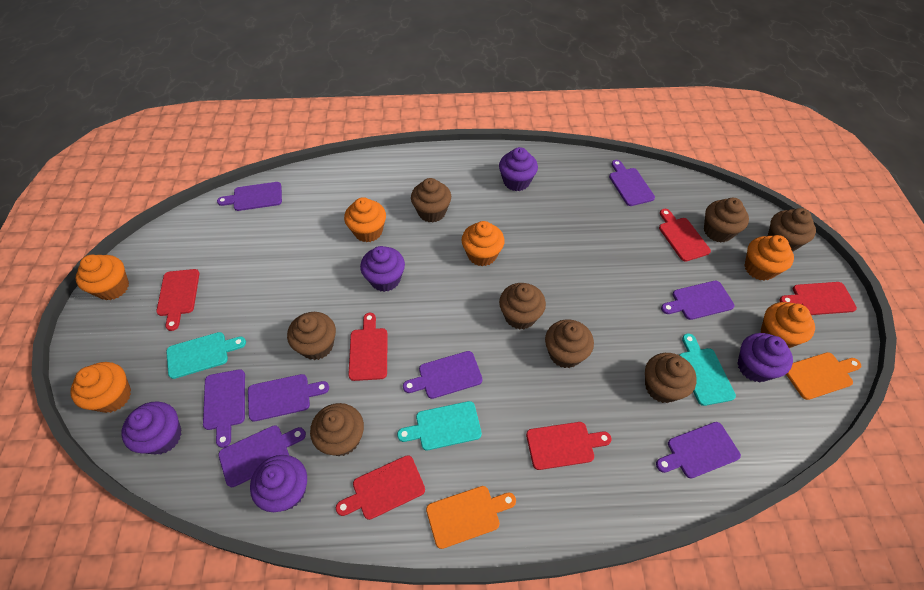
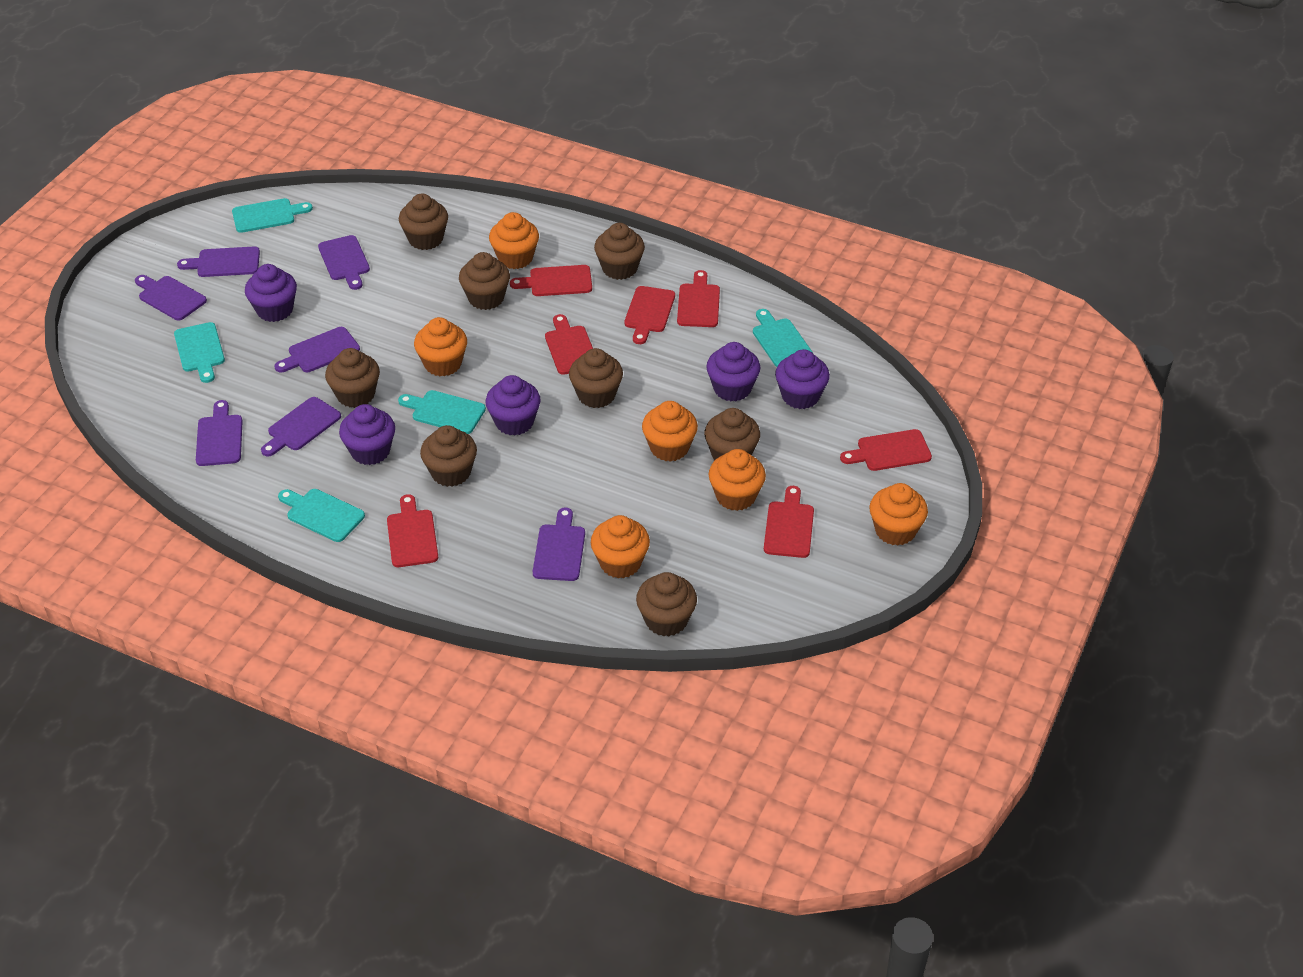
orange cutting board: 2 -> 0
purple cutting board: 8 -> 7
red cutting board: 6 -> 7
turquoise cutting board: 3 -> 5

